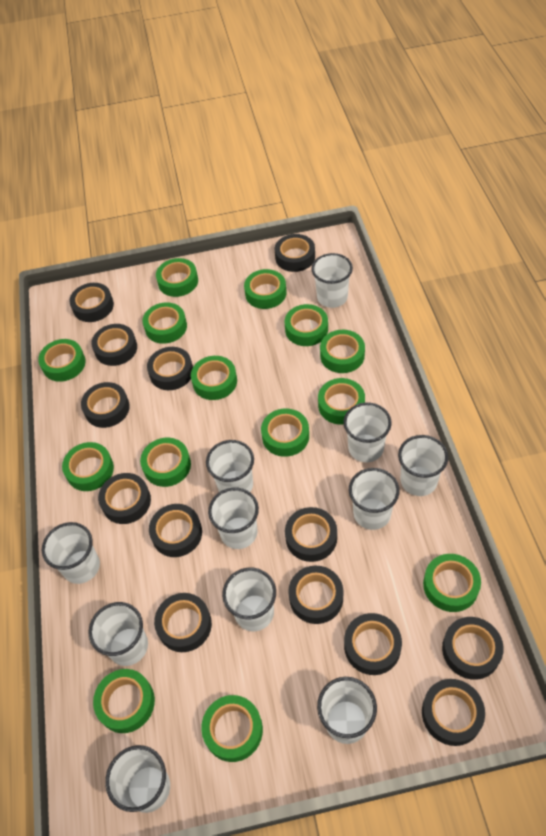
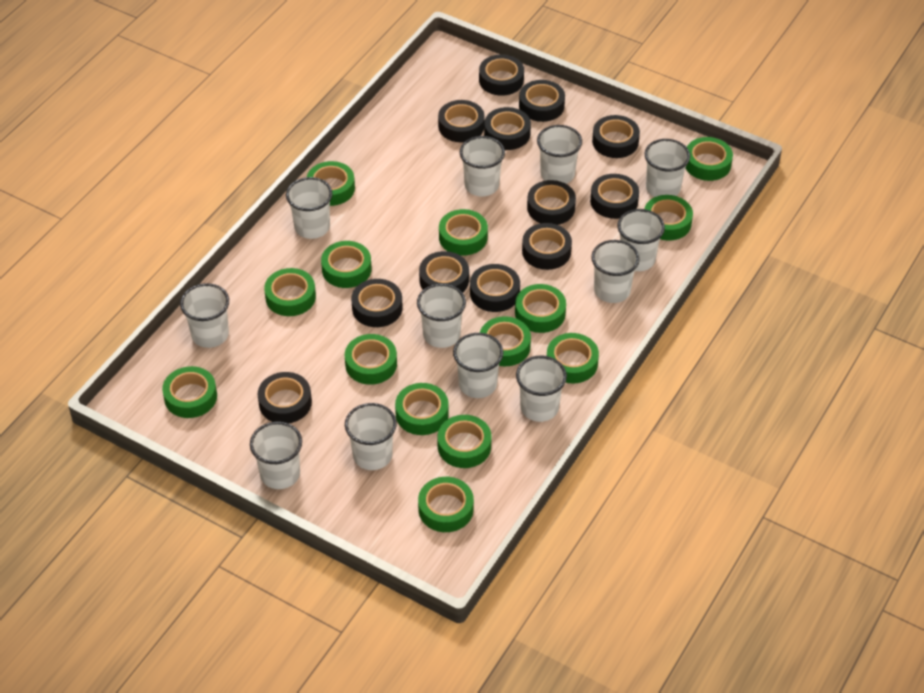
black tape: 13 -> 12
white cup: 11 -> 12

